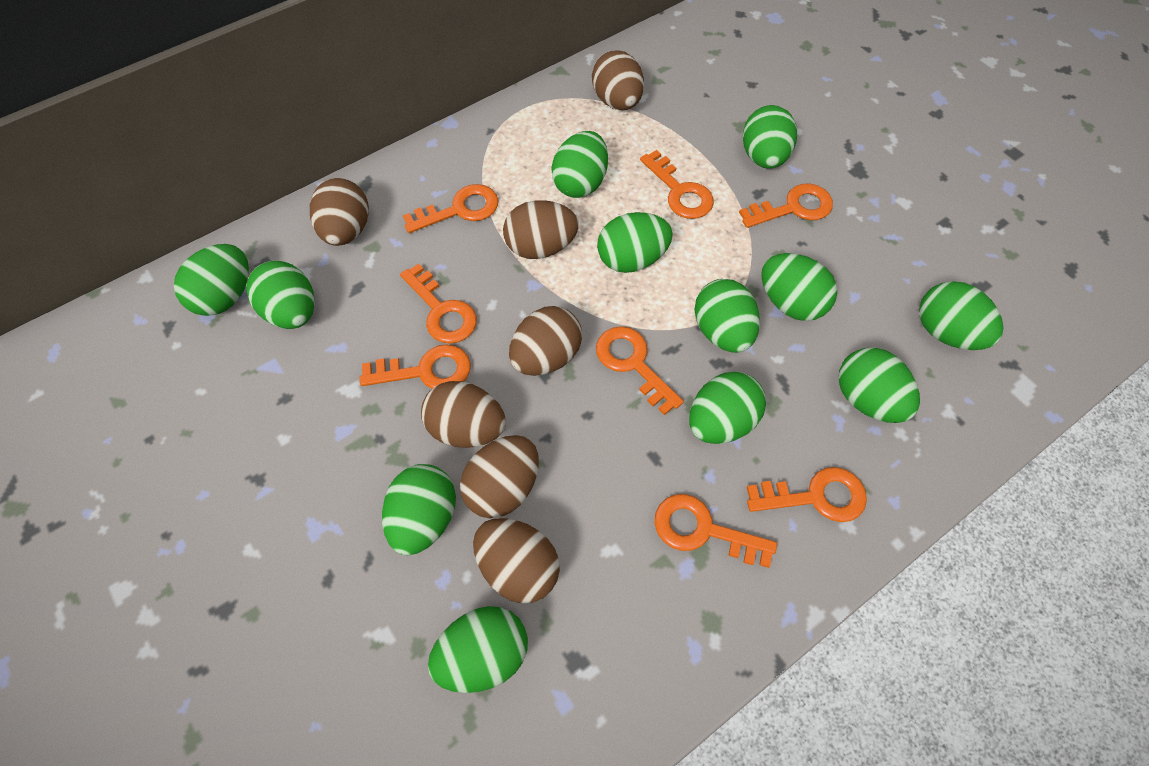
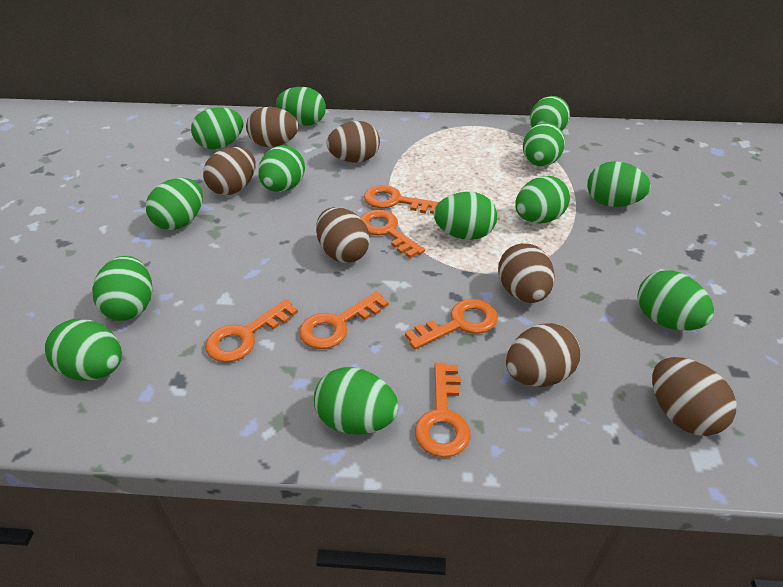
green egg: 12 -> 13
orange key: 8 -> 6

